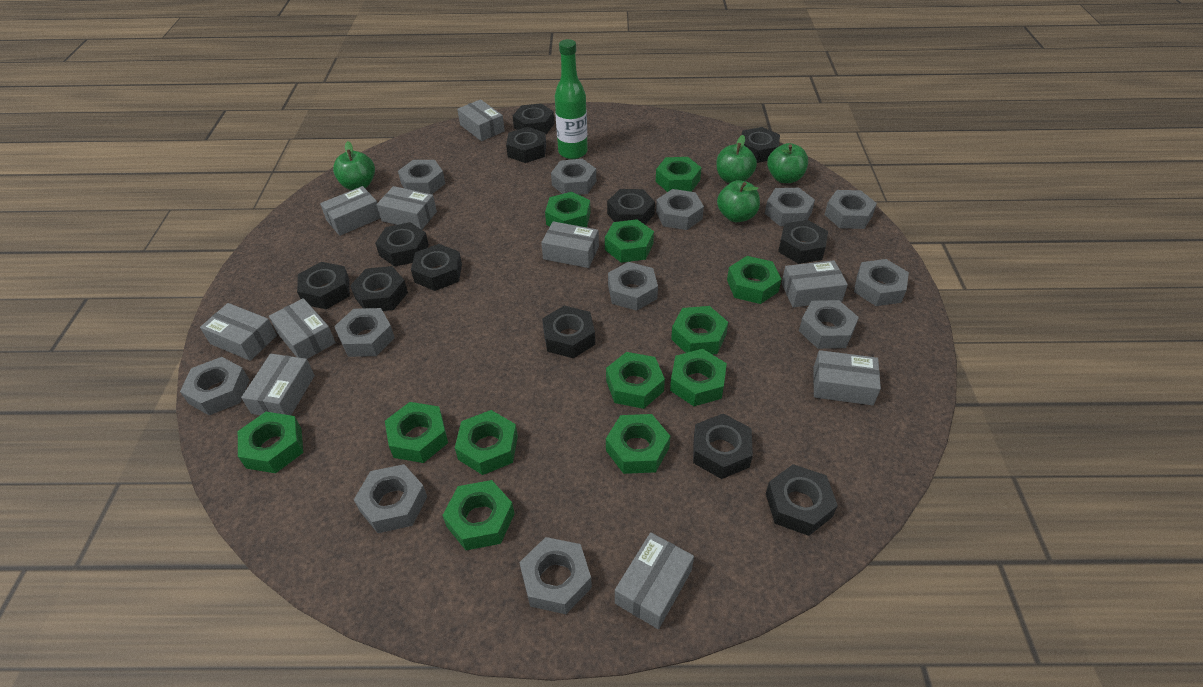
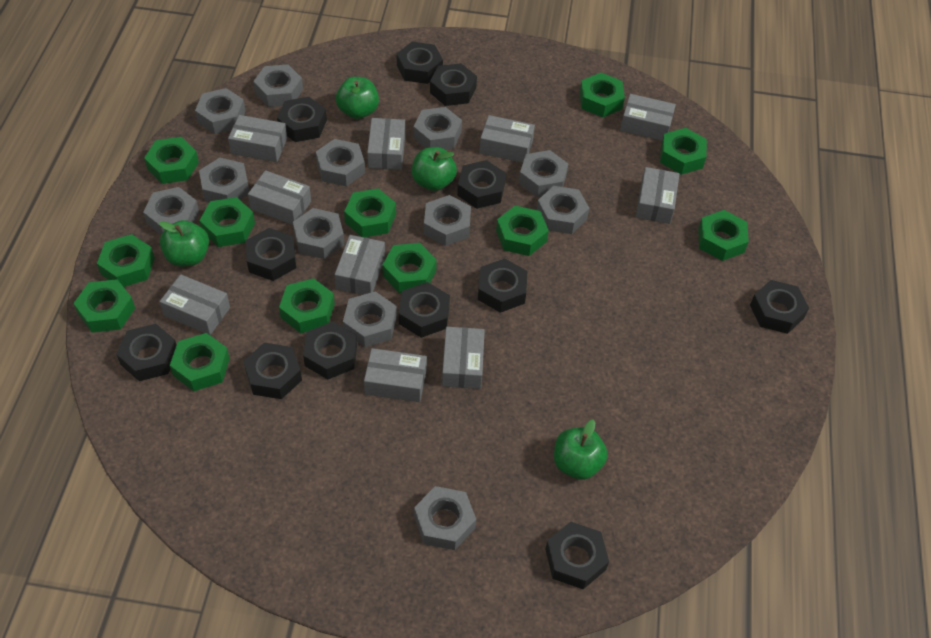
green bottle: 1 -> 0

